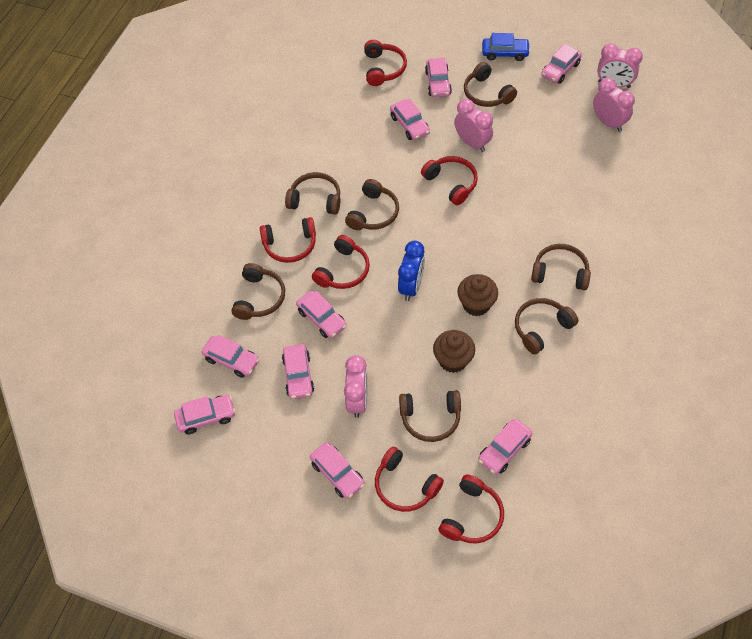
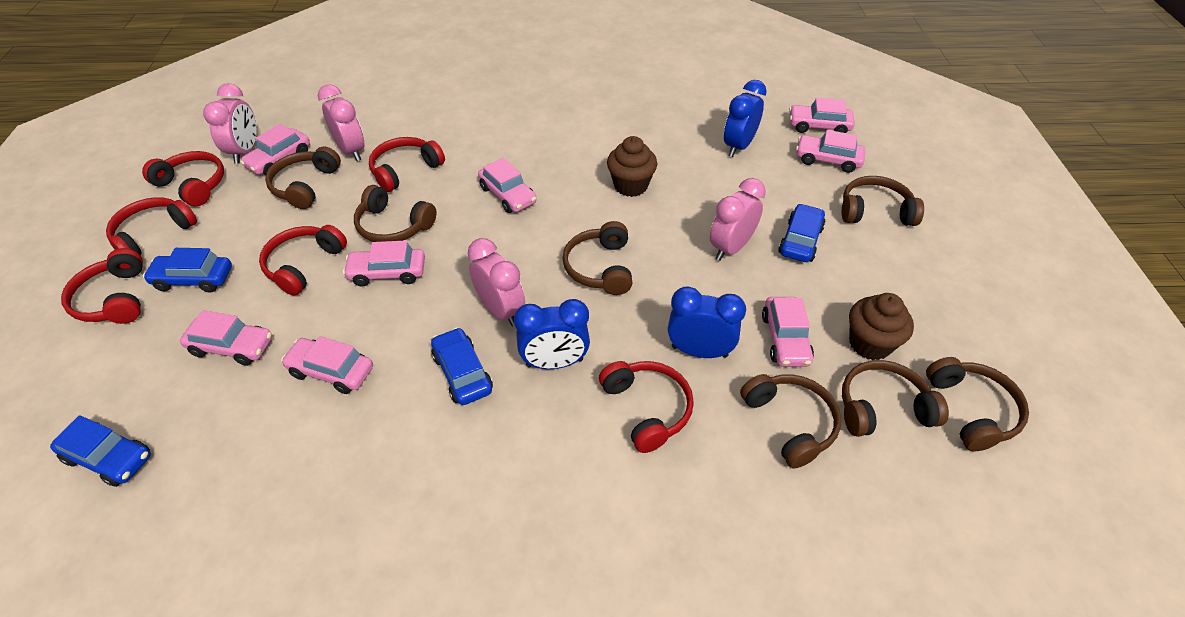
blue car: 1 -> 4
blue clock: 1 -> 3
pink car: 9 -> 8

